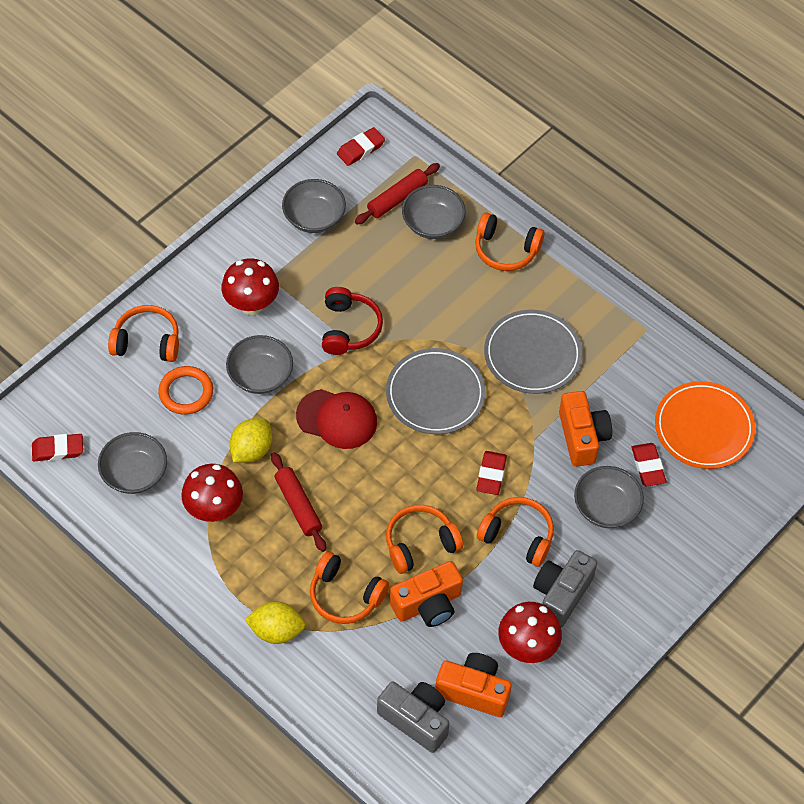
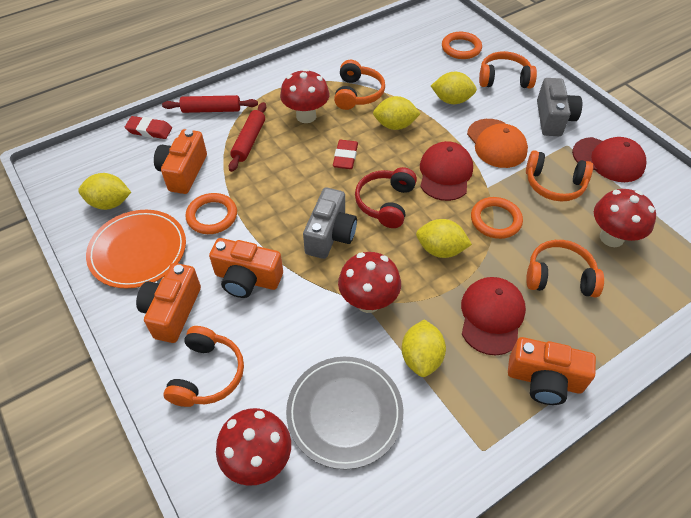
grey bowl: 5 -> 0
grey plate: 2 -> 1
orange camera: 3 -> 4
orange cap: 0 -> 1
orange ring: 1 -> 3
red cap: 1 -> 3
red eraser: 4 -> 2
red mushroom: 3 -> 4
yellow lemon: 2 -> 5

